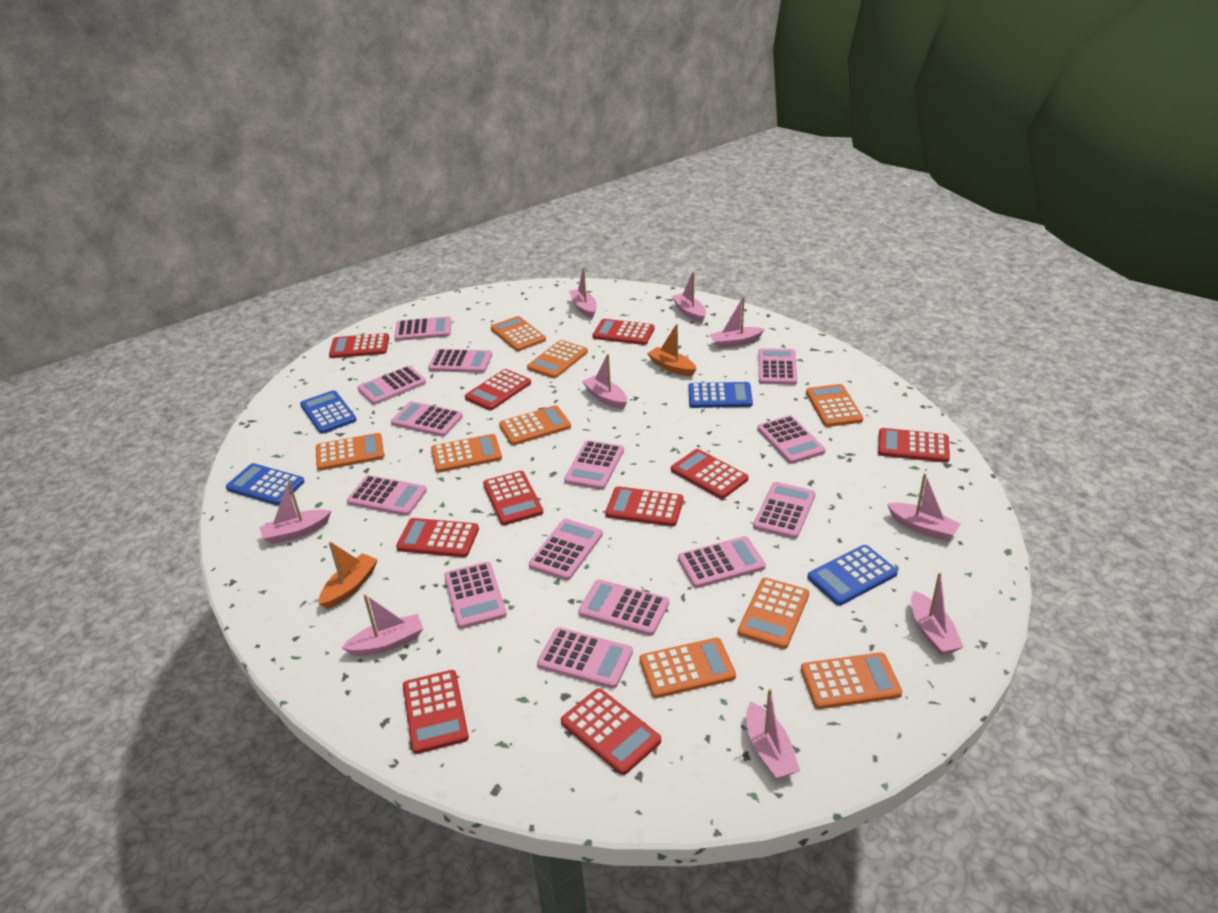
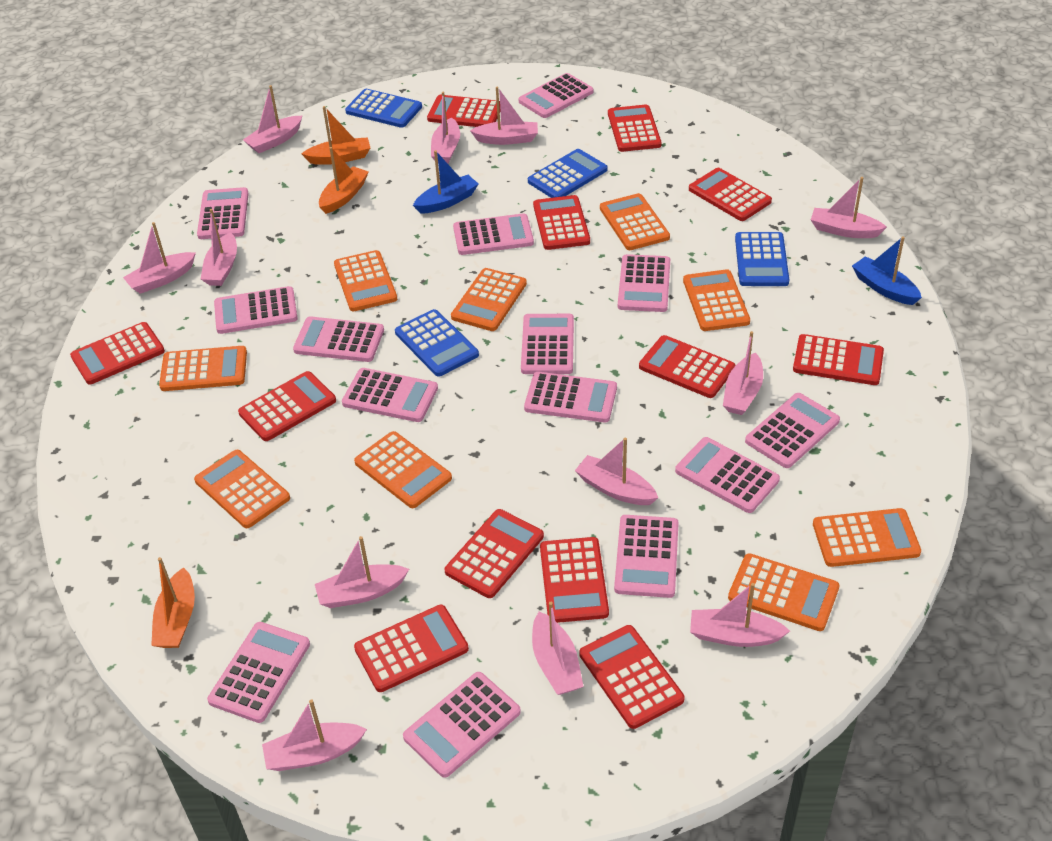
blue boat: 0 -> 2
orange boat: 2 -> 3
pink boat: 9 -> 12
red calculator: 10 -> 12

